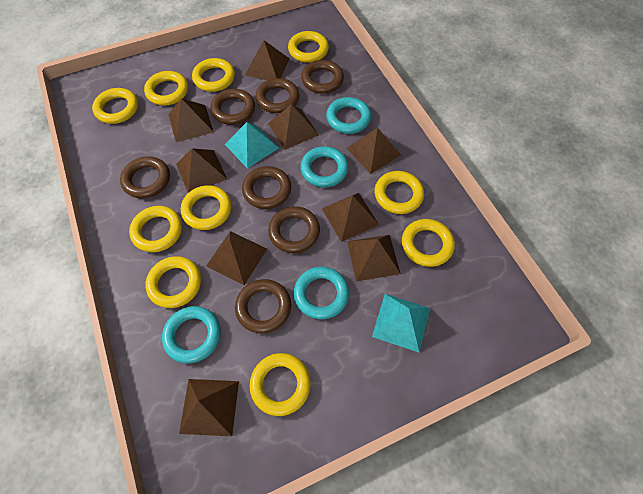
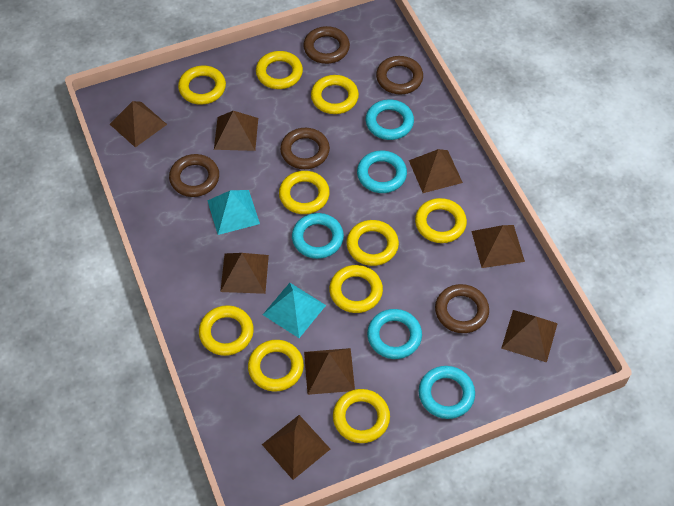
brown pyramid: 9 -> 8
brown ring: 7 -> 5
turquoise ring: 4 -> 5

